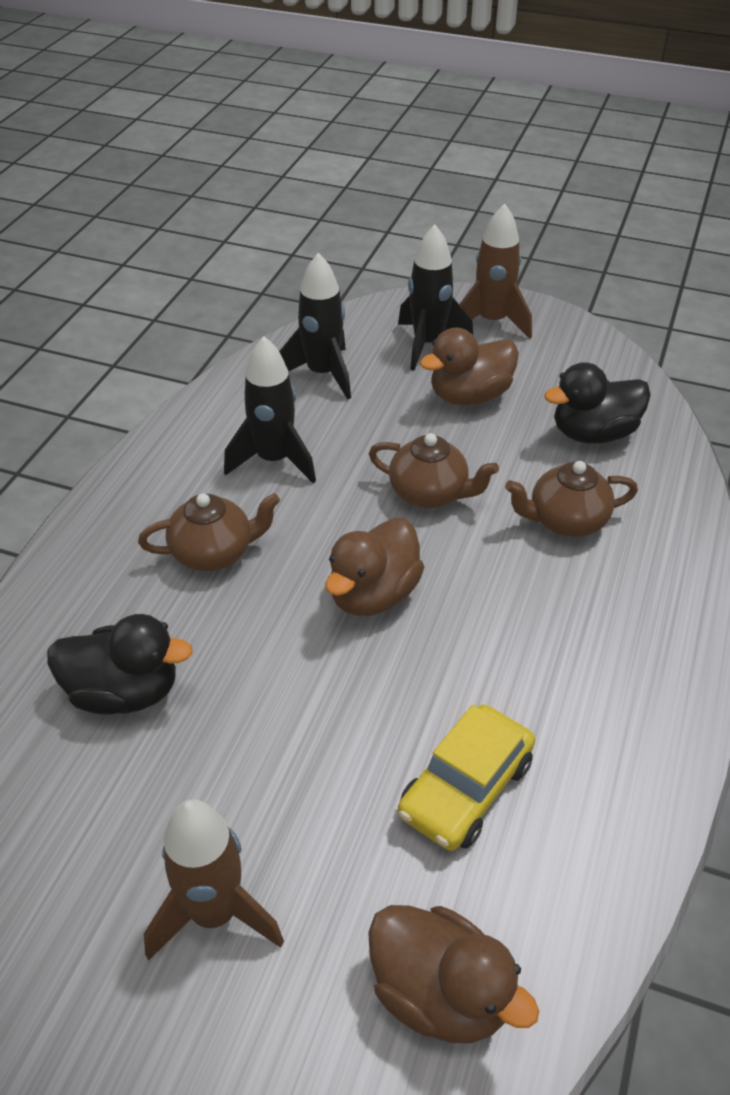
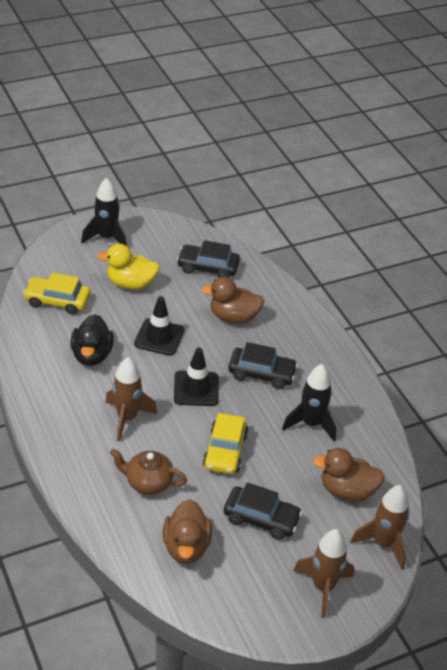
black car: 0 -> 3
black duck: 2 -> 1
black rocket: 3 -> 2
black traffic cone: 0 -> 2
brown rocket: 2 -> 3
brown teapot: 3 -> 1
yellow car: 1 -> 2
yellow duck: 0 -> 1

